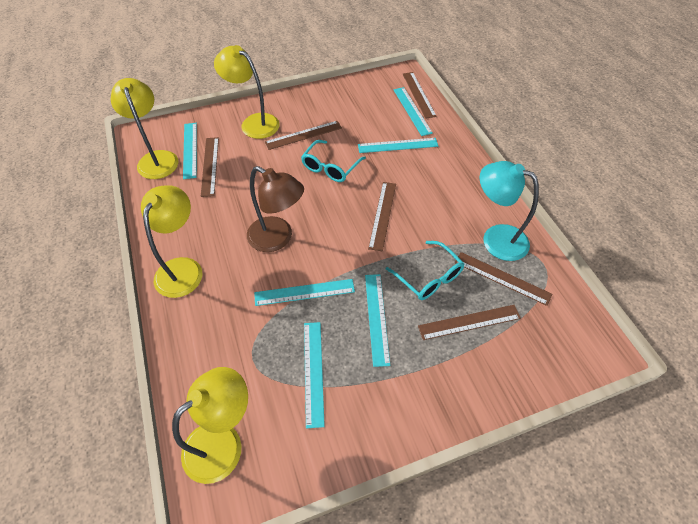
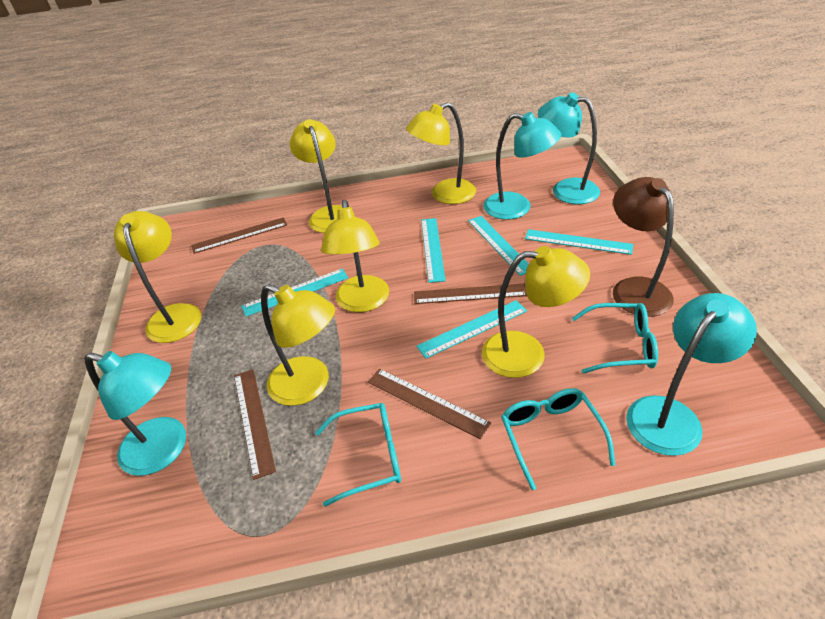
brown ruler: 6 -> 4
turquoise glasses: 2 -> 3
turquoise lamp: 1 -> 4
turquoise ruler: 6 -> 5
yellow lamp: 4 -> 6

